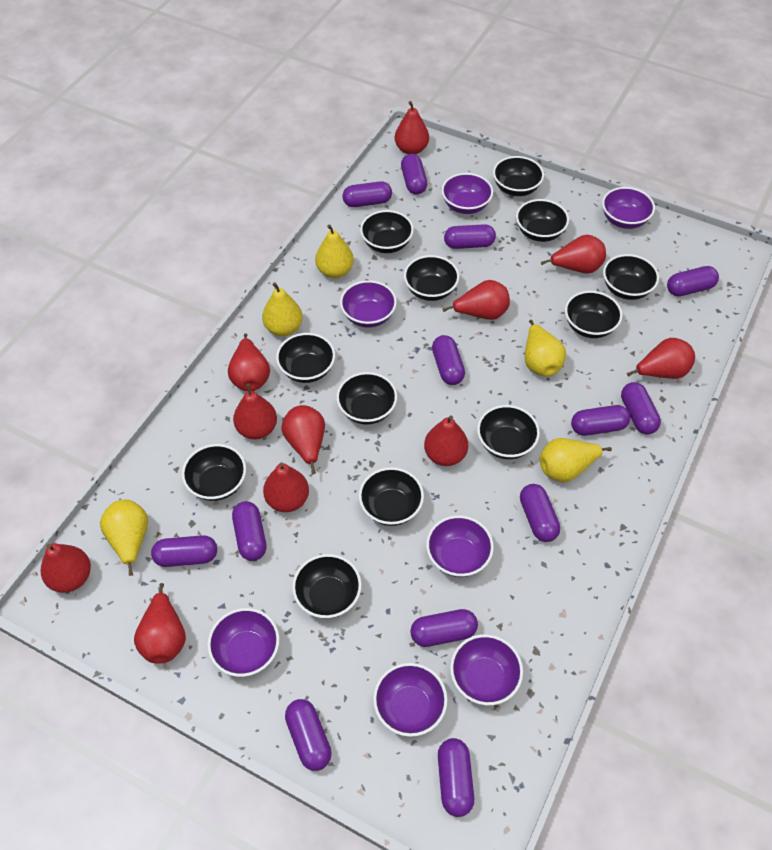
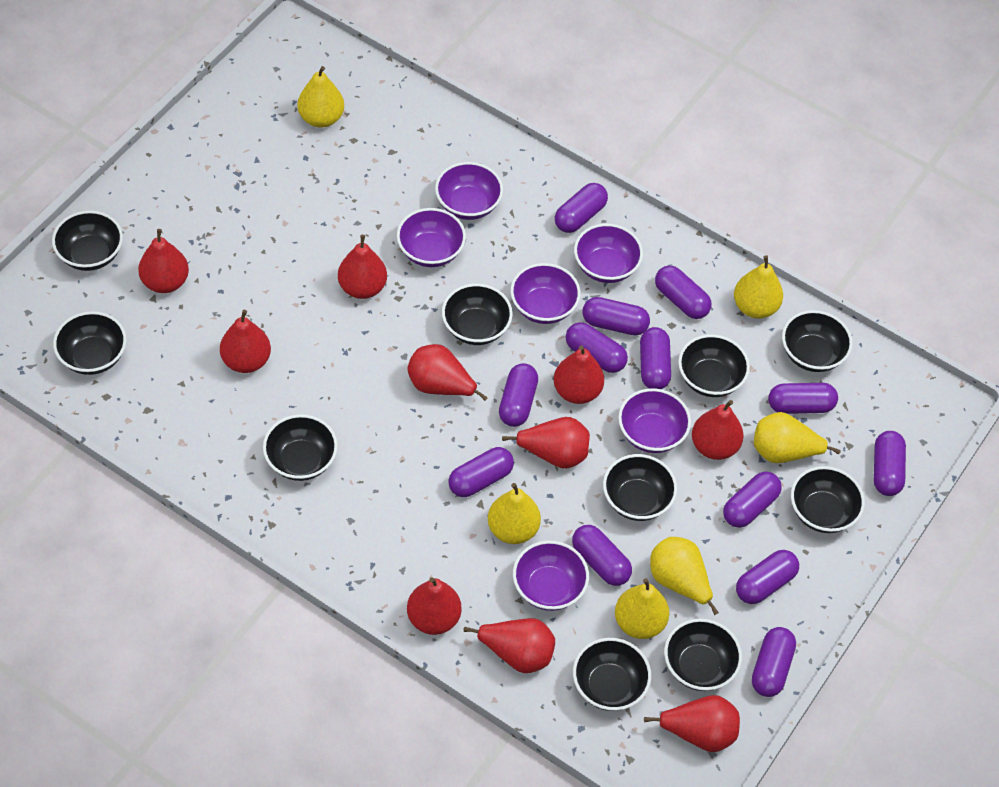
black bowl: 12 -> 10
purple bowl: 7 -> 6
red pear: 11 -> 10
yellow pear: 5 -> 6

